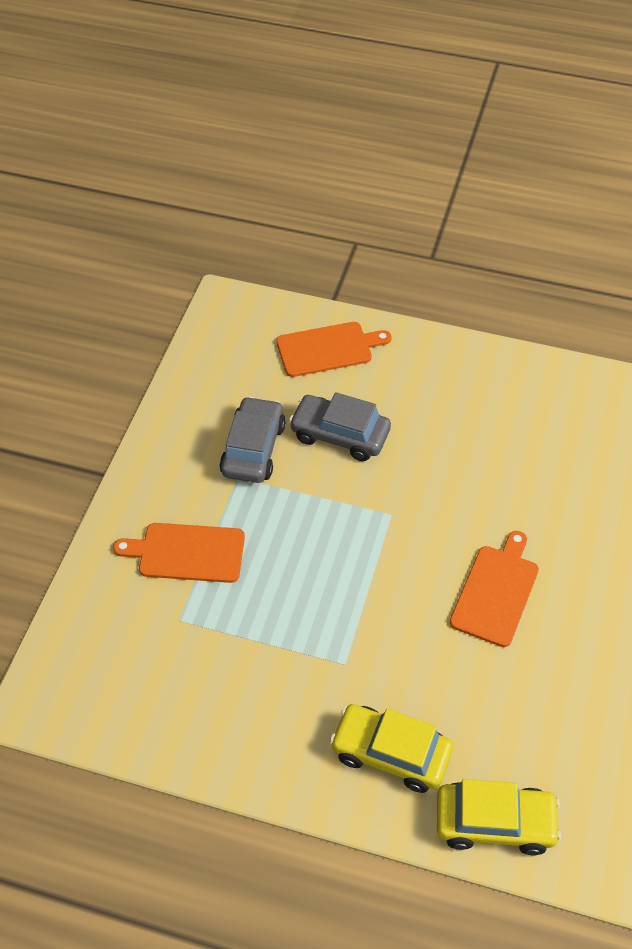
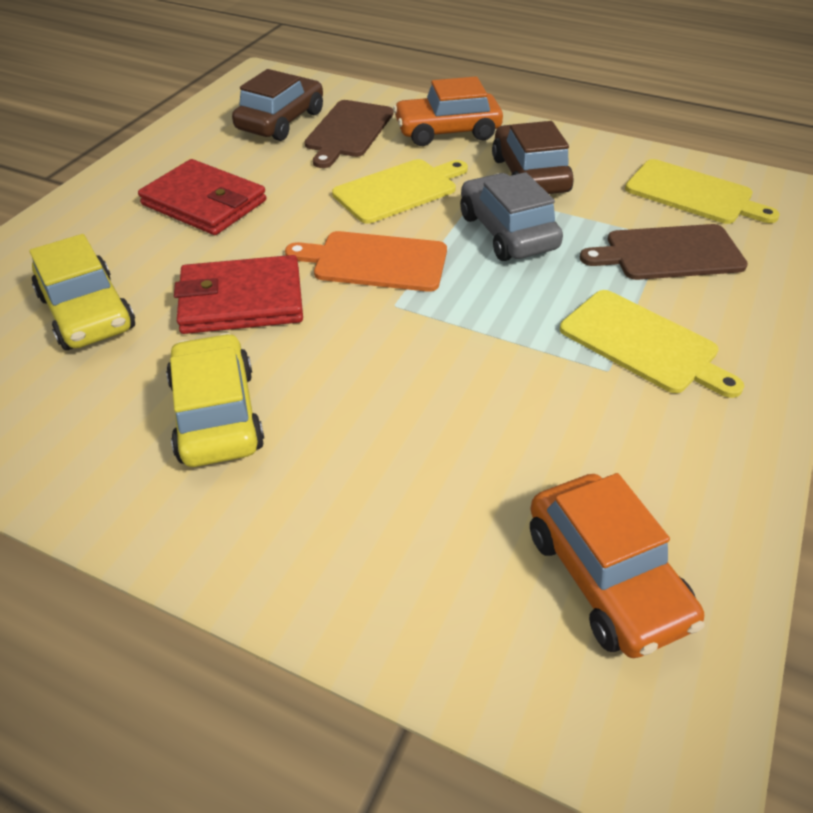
brown car: 0 -> 2
brown cutting board: 0 -> 2
grey car: 2 -> 1
orange car: 0 -> 2
orange cutting board: 3 -> 1
red wallet: 0 -> 2
yellow cutting board: 0 -> 3

